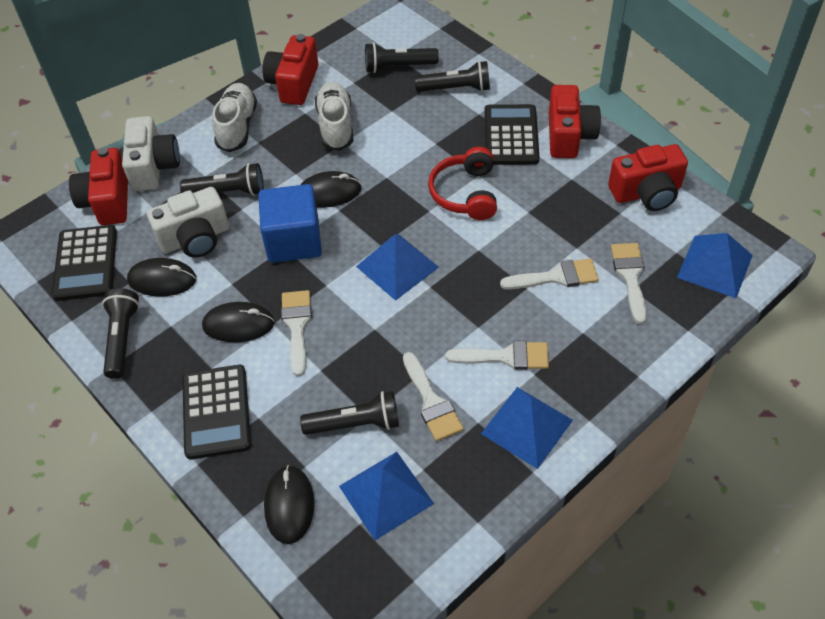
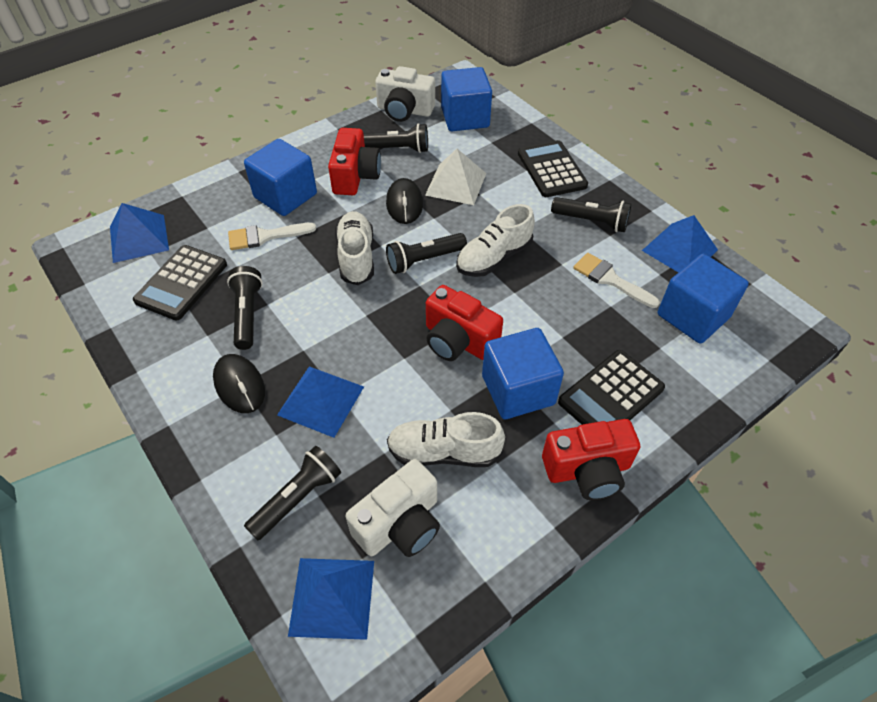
black mouse: 4 -> 2
blue cube: 1 -> 4
red camera: 4 -> 3
red headphones: 1 -> 0
white brush: 5 -> 2
white pyramid: 0 -> 1
white shoe: 2 -> 3

